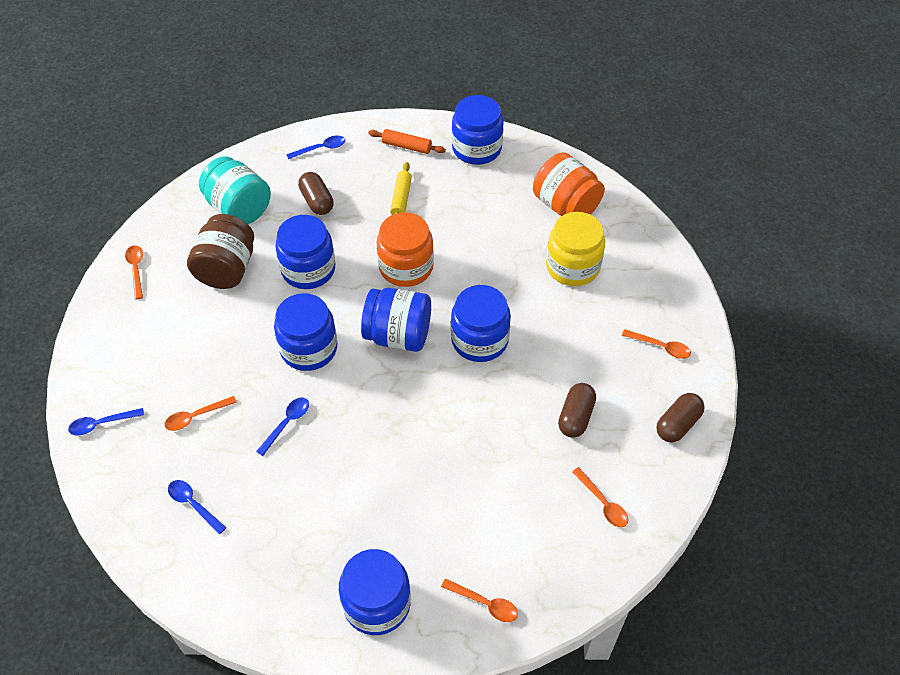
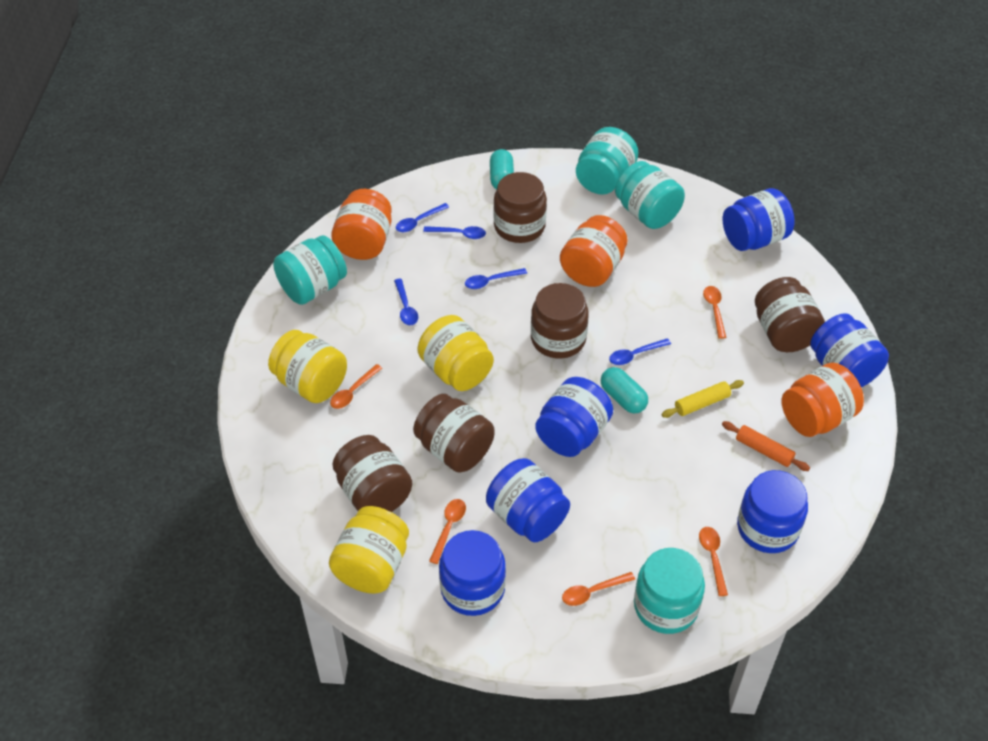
blue spoon: 4 -> 5
brown capsule: 3 -> 0
brown jar: 1 -> 5
orange jar: 2 -> 3
turquoise capsule: 0 -> 2
turquoise jar: 1 -> 4
yellow jar: 1 -> 3

